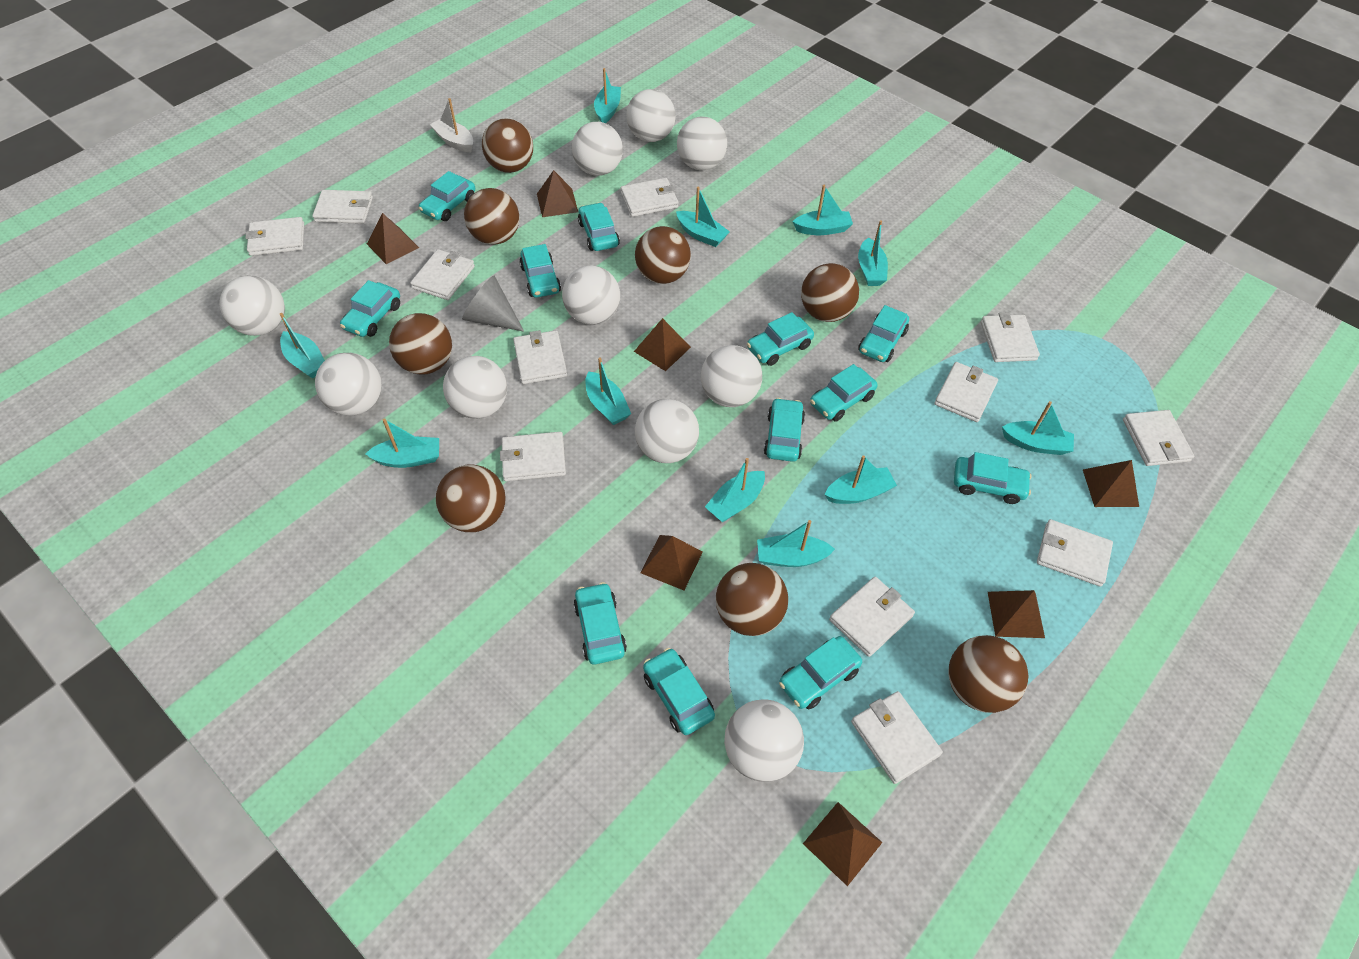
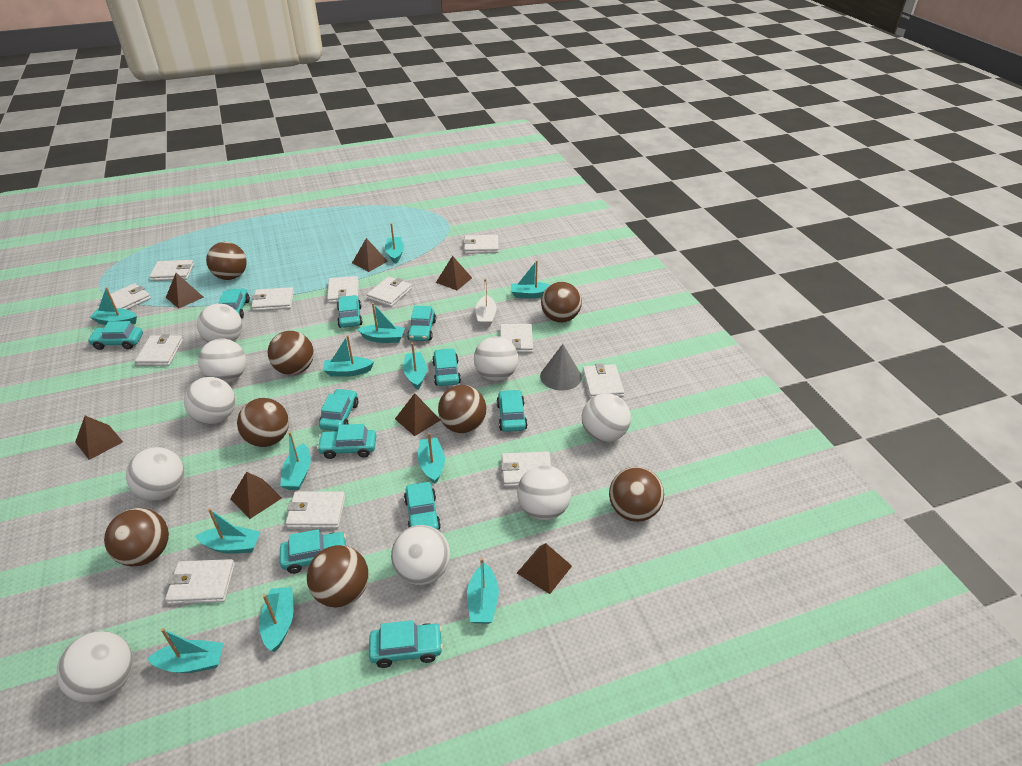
turquoise boat: 11 -> 12
turquoise car: 12 -> 11
white ball: 10 -> 9

